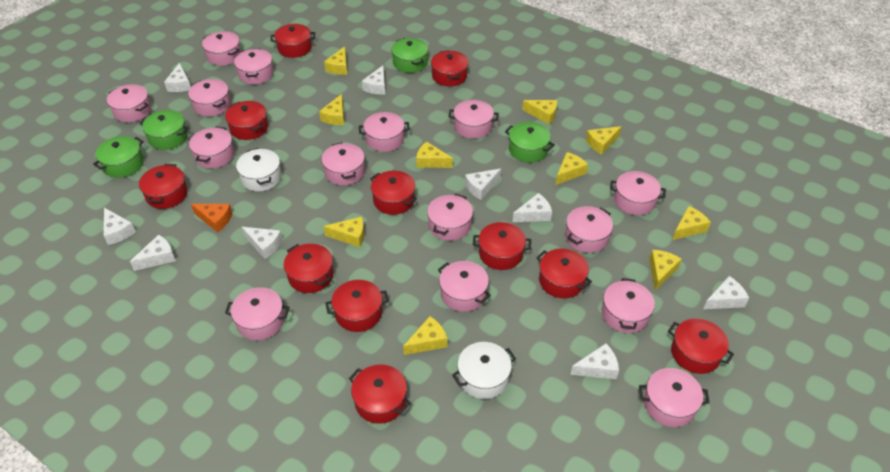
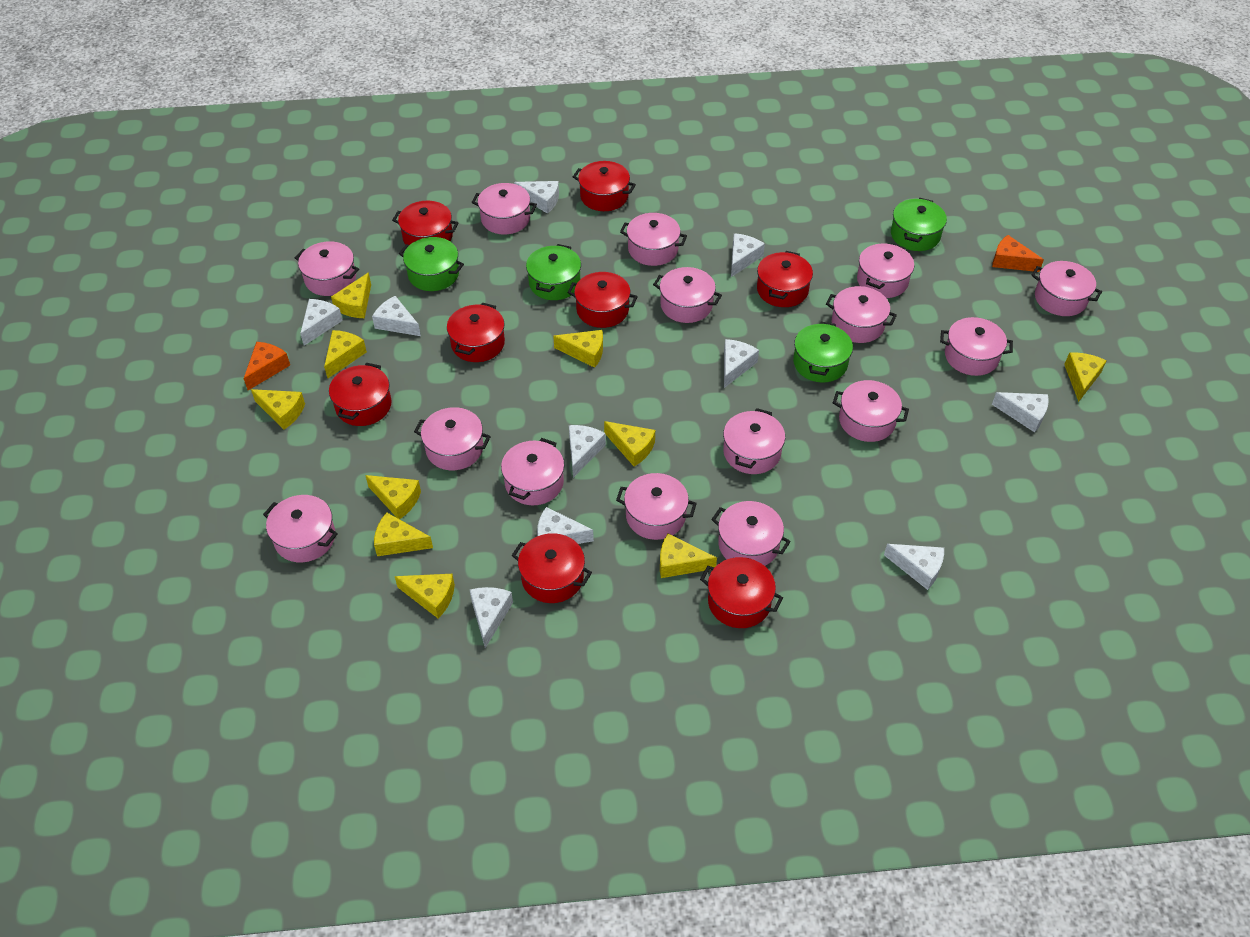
orange cheese: 1 -> 2
red pot: 11 -> 8
white cheese: 9 -> 10
white pot: 2 -> 0

